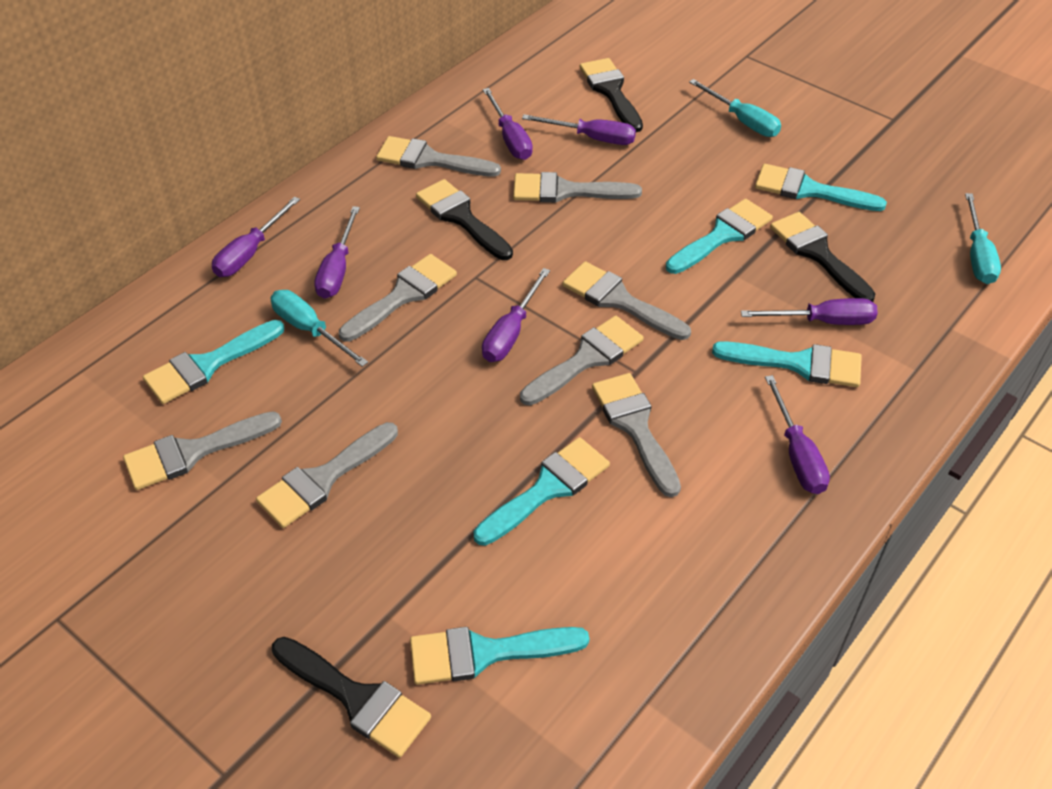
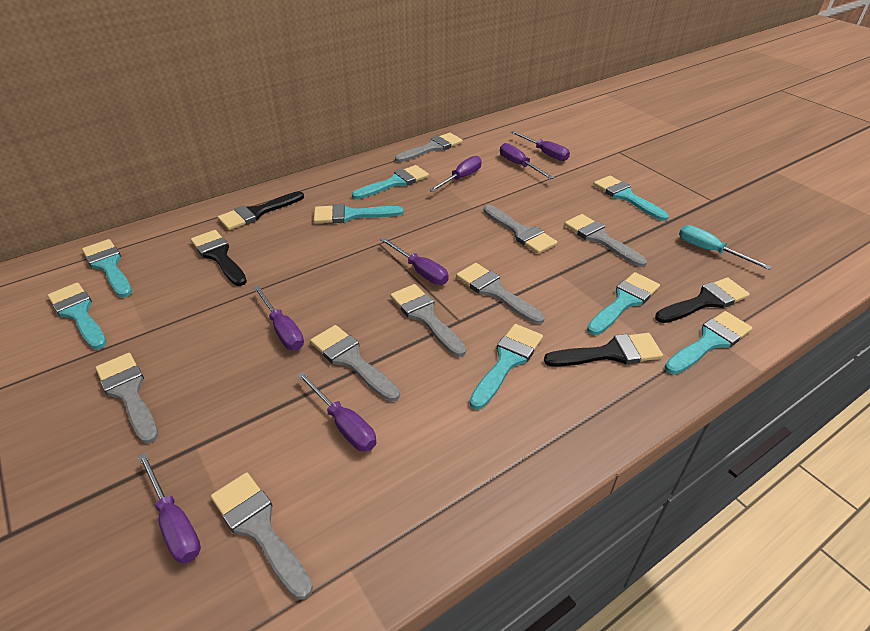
turquoise brush: 6 -> 8
turquoise screwdriver: 3 -> 1

